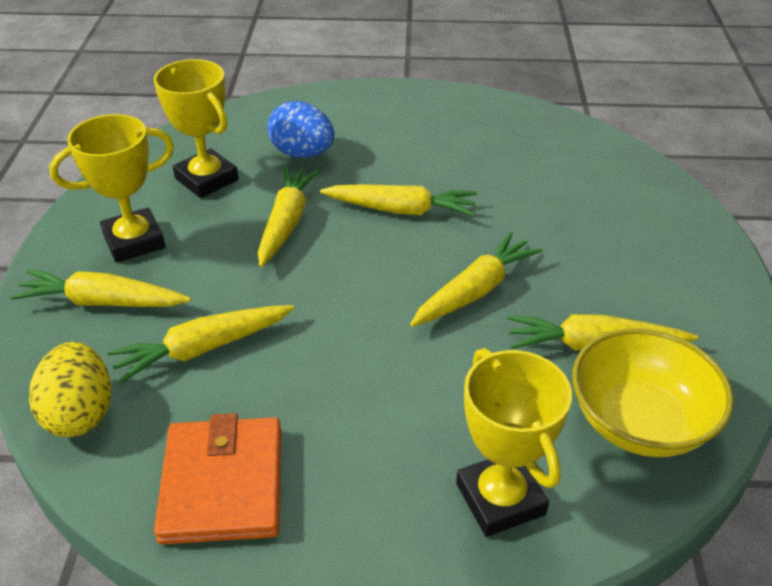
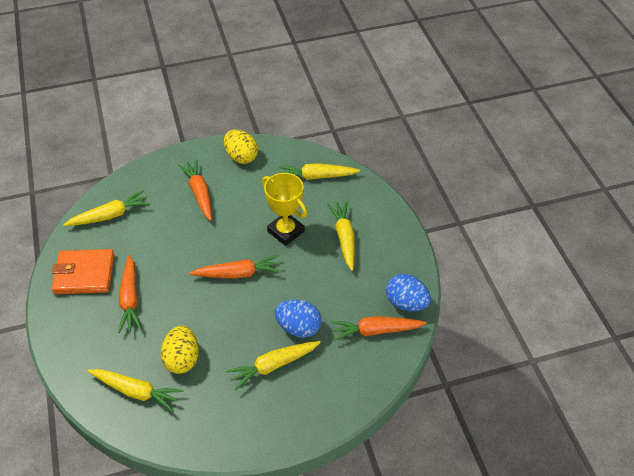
blue egg: 1 -> 2
orange carrot: 0 -> 4
yellow bowl: 1 -> 0
yellow carrot: 6 -> 5
yellow egg: 1 -> 2
yellow trophy: 3 -> 1

